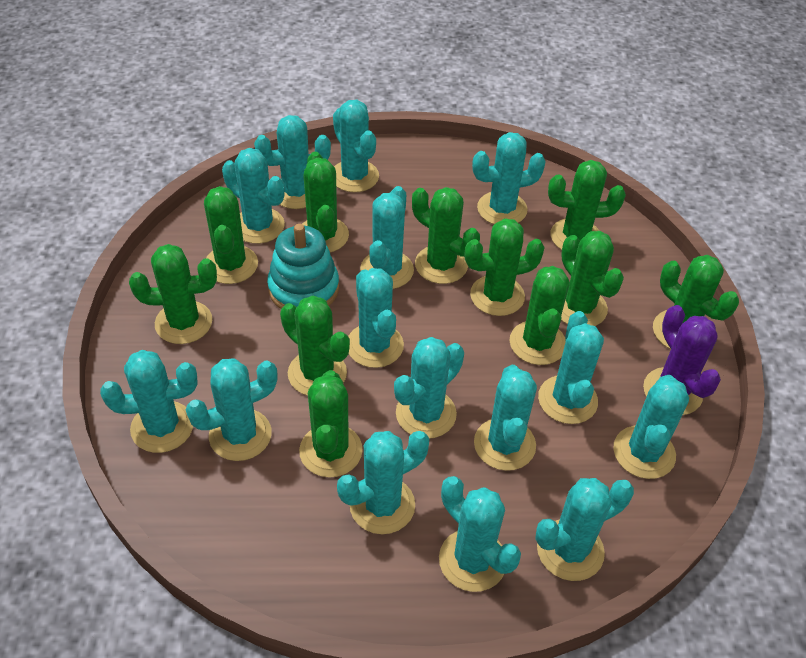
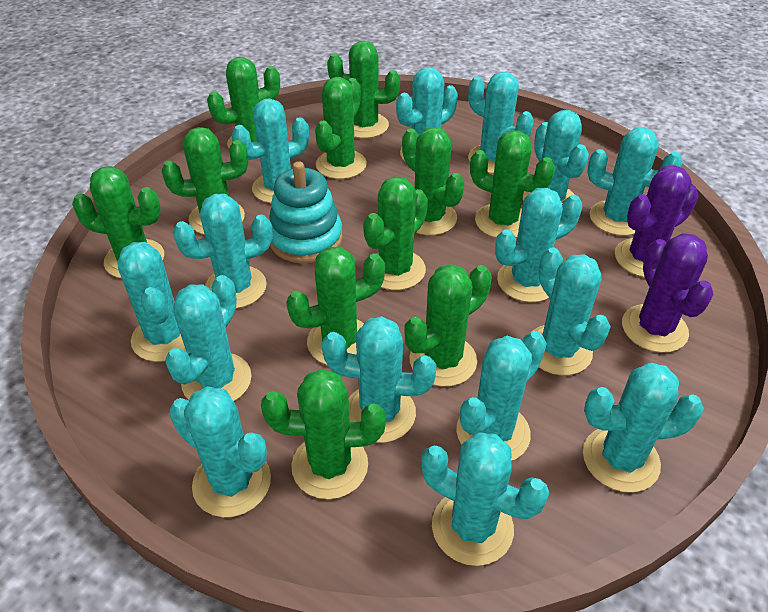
purple cactus: 1 -> 2

